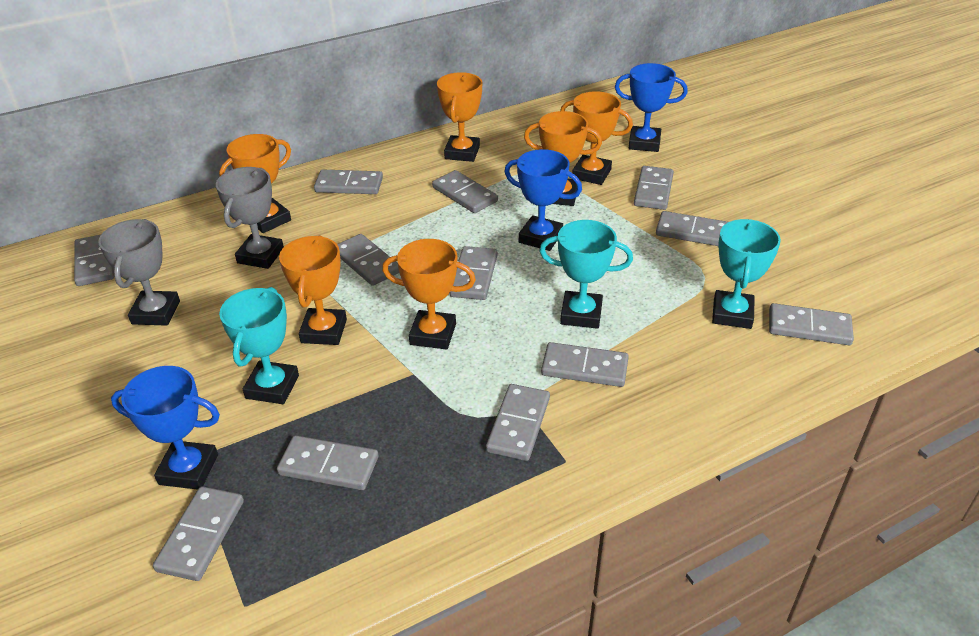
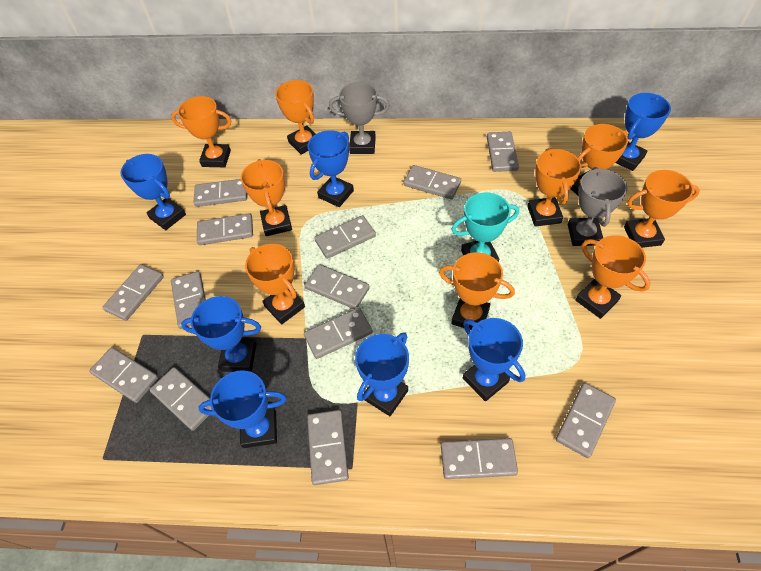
blue trophy: 3 -> 7
grey domino: 12 -> 14
orange trophy: 6 -> 9
turquoise trophy: 3 -> 1

